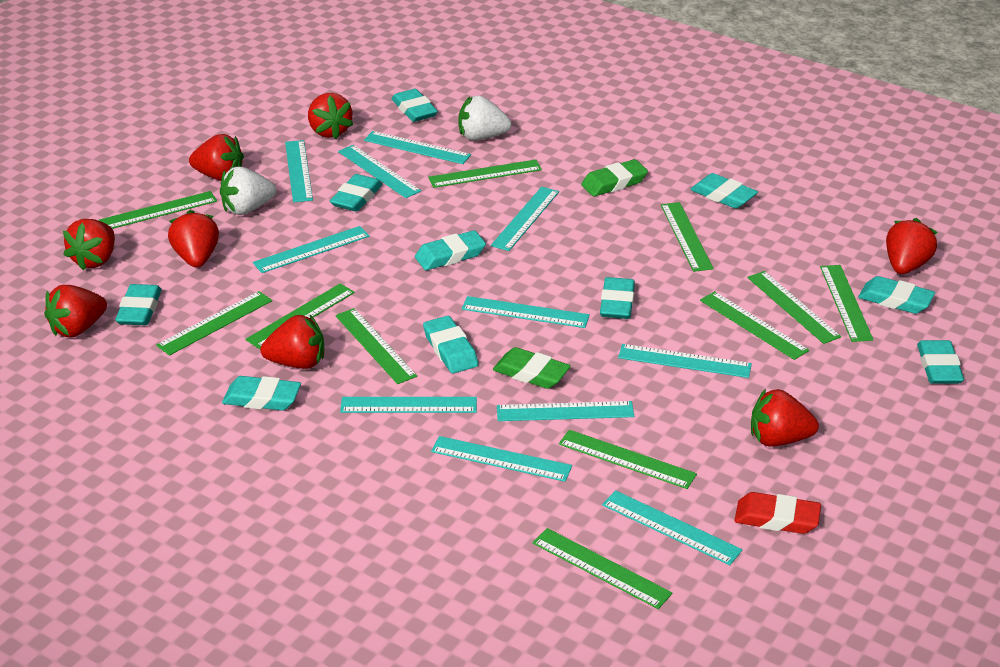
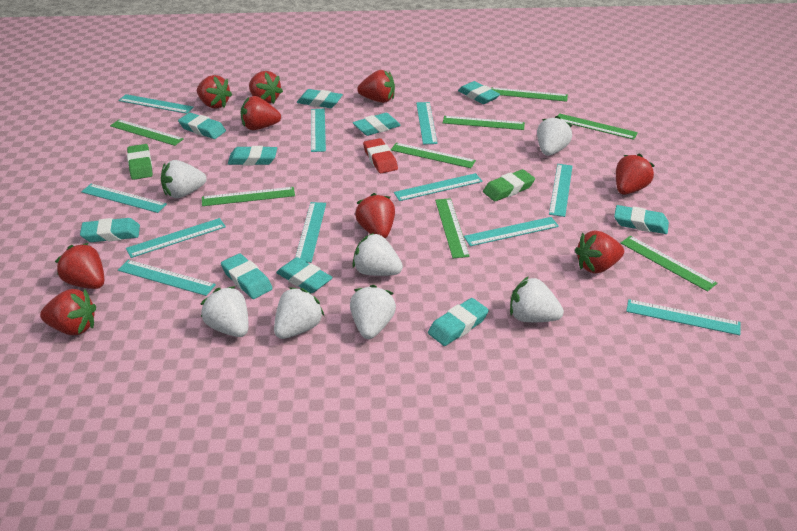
green ruler: 11 -> 8
red strawberry: 8 -> 9
white strawberry: 2 -> 7

